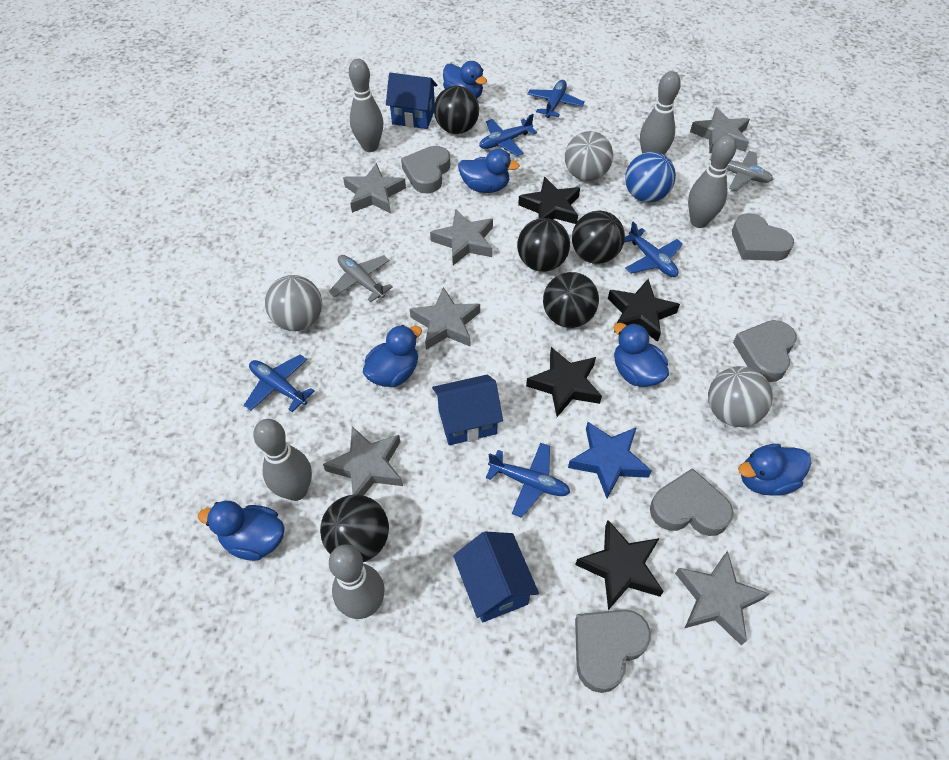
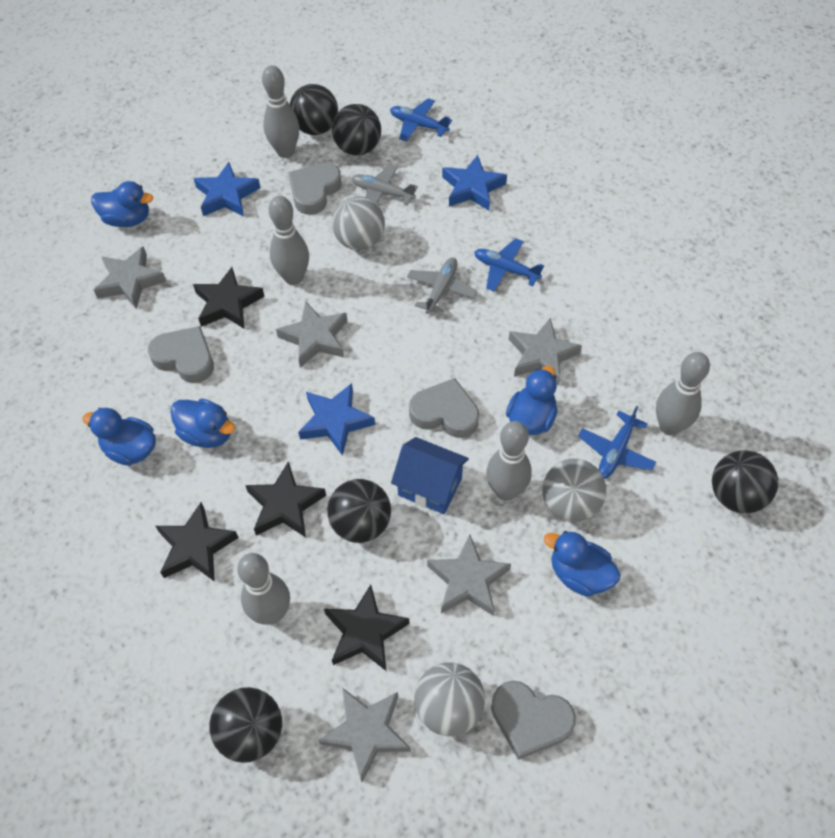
blue ball: 1 -> 0
blue duck: 6 -> 5
blue house: 3 -> 1
blue plane: 5 -> 3
blue star: 1 -> 3
grey heart: 5 -> 4
grey star: 6 -> 5

